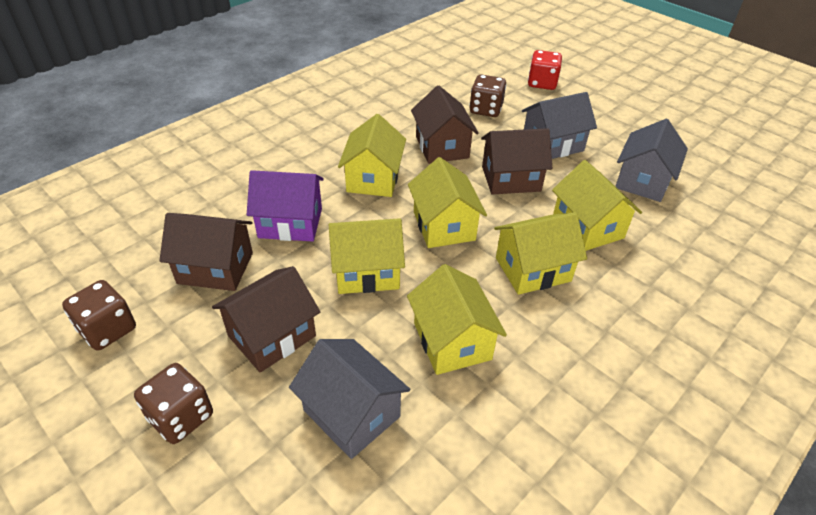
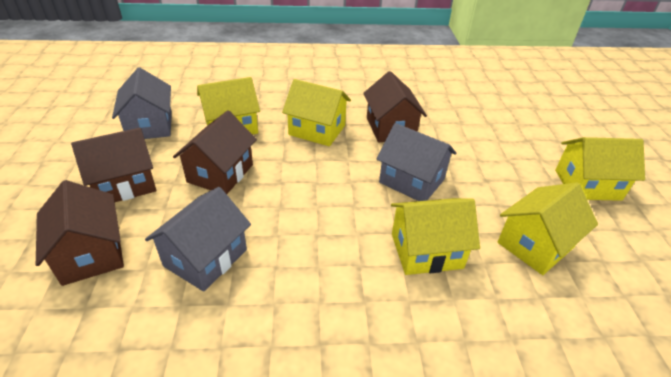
brown dice: 3 -> 0
purple house: 1 -> 0
red dice: 1 -> 0
yellow house: 6 -> 5

